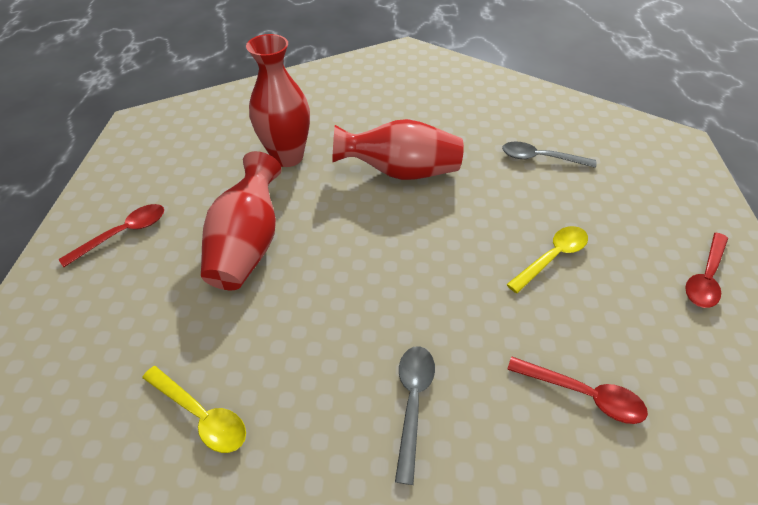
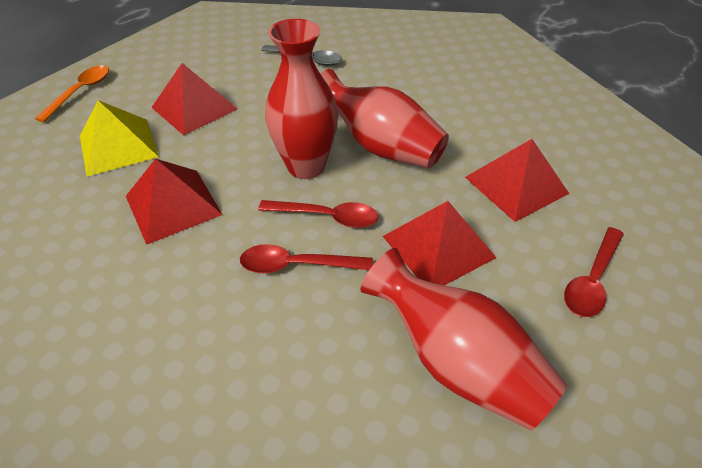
grey spoon: 2 -> 1
orange spoon: 0 -> 1
red pyramid: 0 -> 4
yellow pyramid: 0 -> 1
yellow spoon: 2 -> 0

